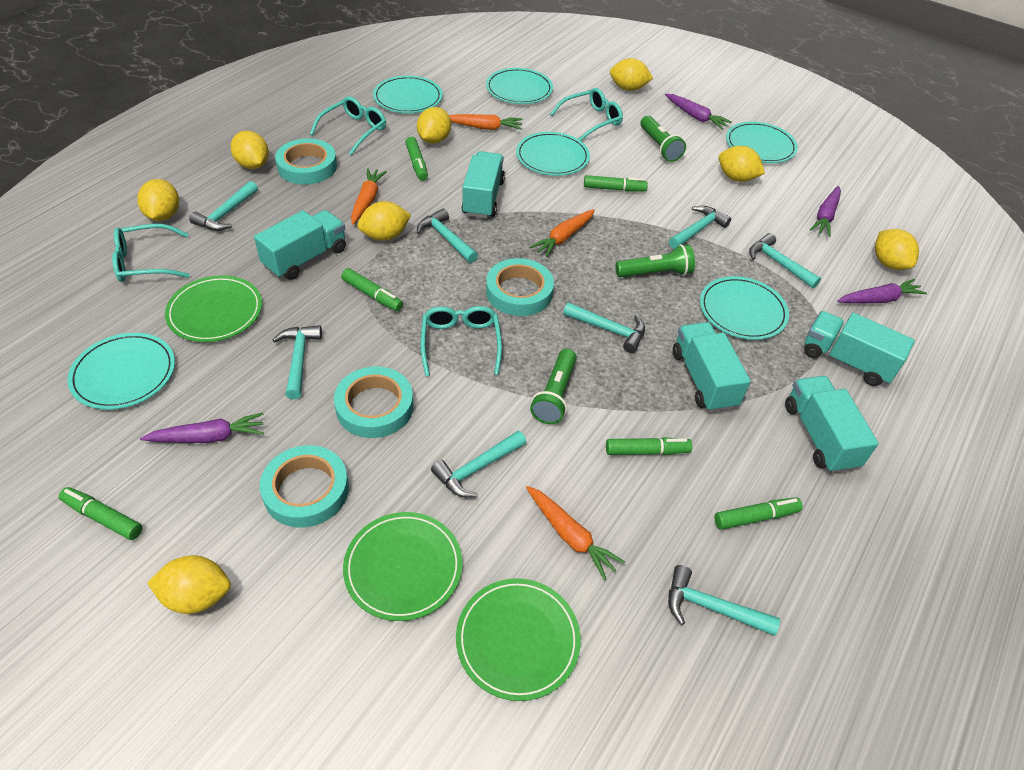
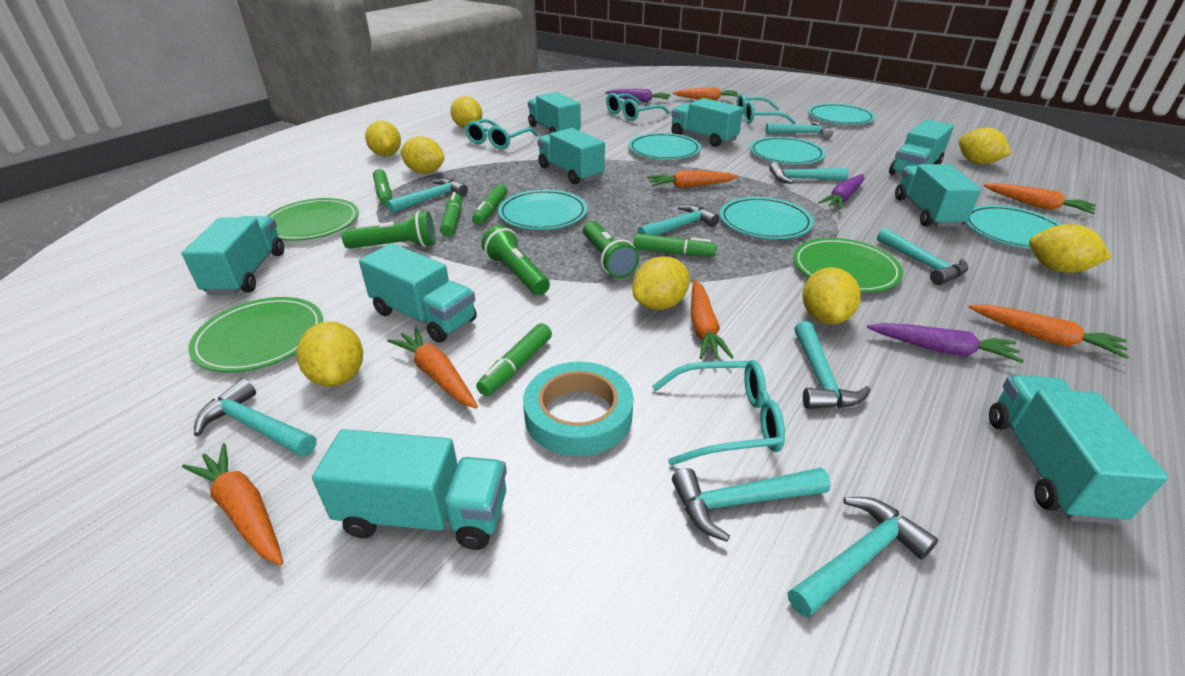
green marker: 6 -> 5
orange carrot: 4 -> 7
purple carrot: 4 -> 3
turquoise hammer: 8 -> 9
turquoise tape: 4 -> 1
turquoise truck: 5 -> 9

